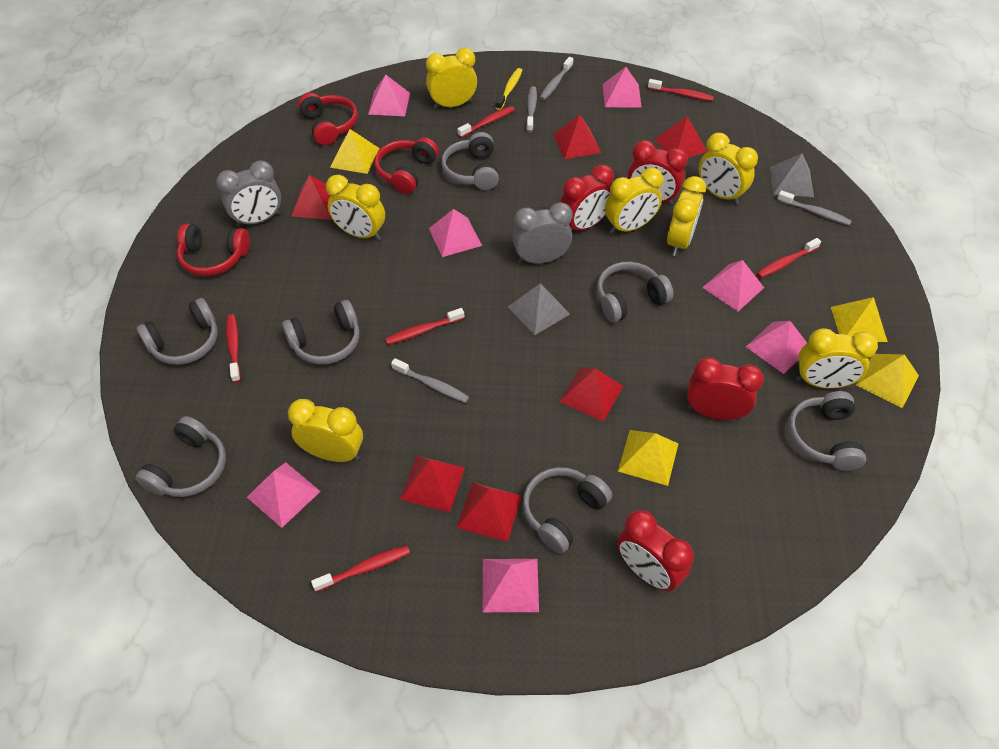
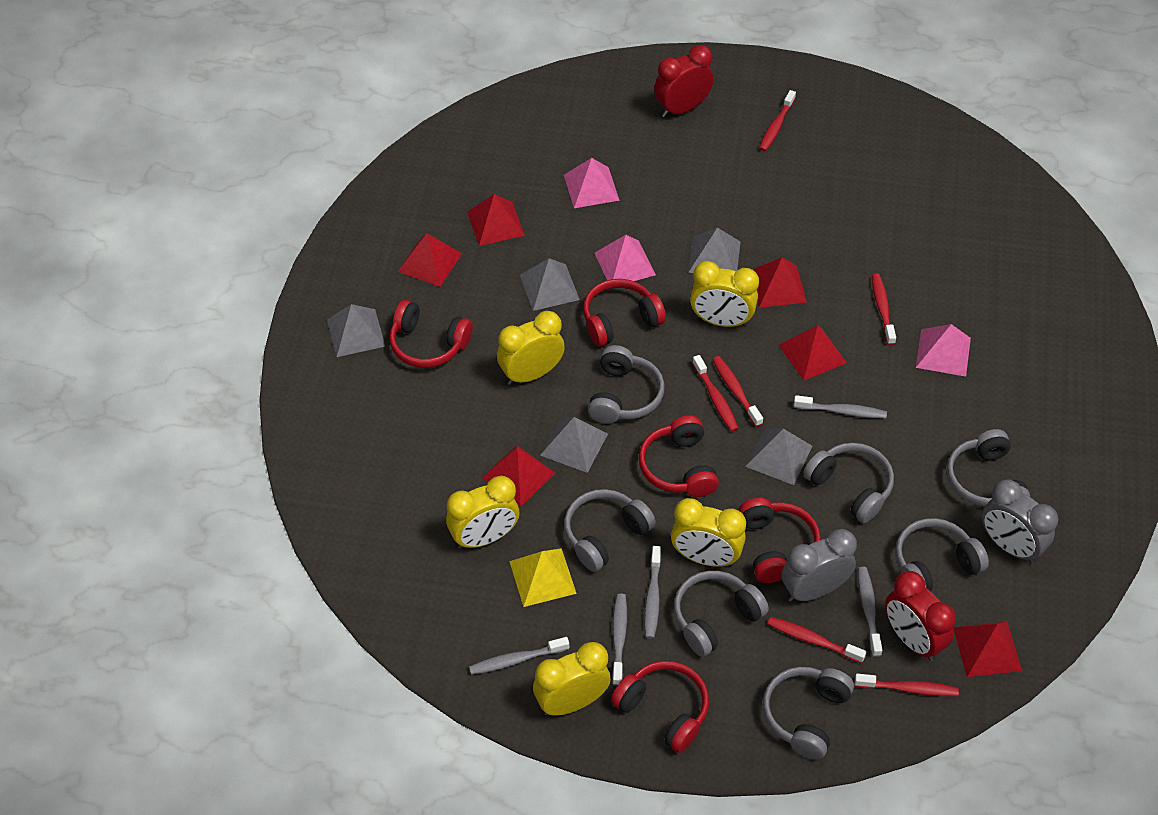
grey pyramid: 2 -> 5
grey toothbrush: 4 -> 5
pink pyramid: 7 -> 3
red clock: 4 -> 2
red headphones: 3 -> 5
yellow clock: 7 -> 5
yellow pyramid: 4 -> 1
yellow toothbrush: 1 -> 0

